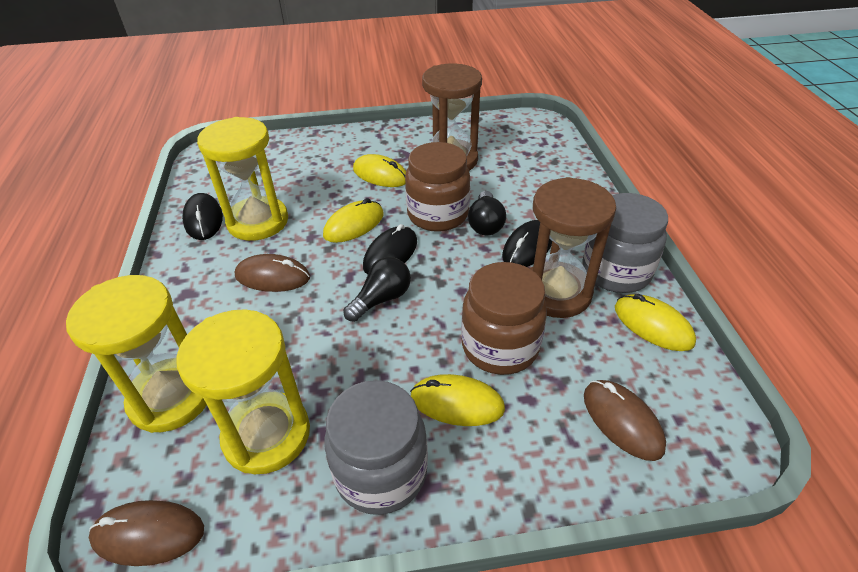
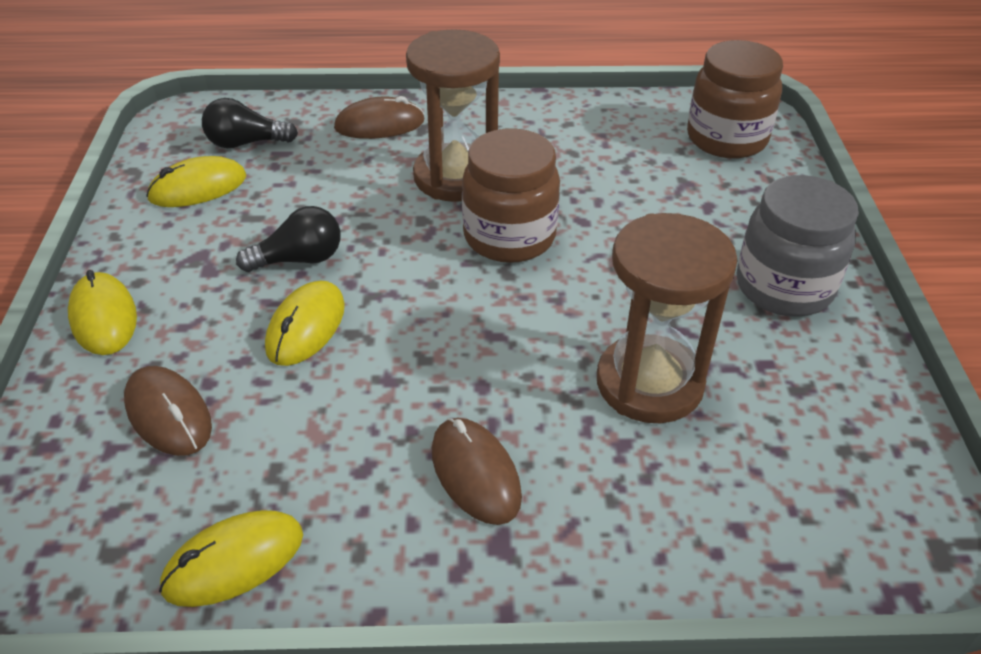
black mouse: 3 -> 0
grey jar: 2 -> 1
yellow hourglass: 3 -> 0

